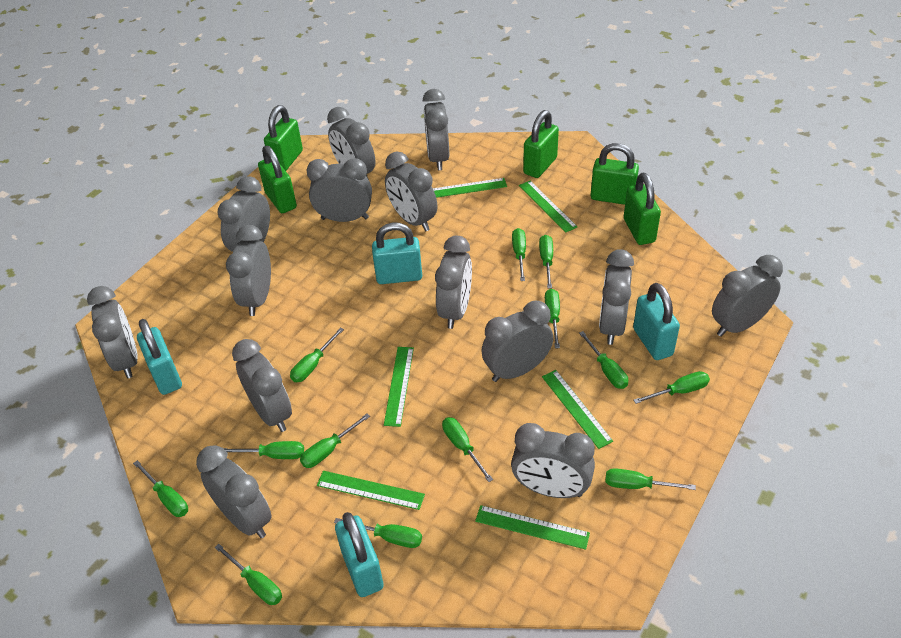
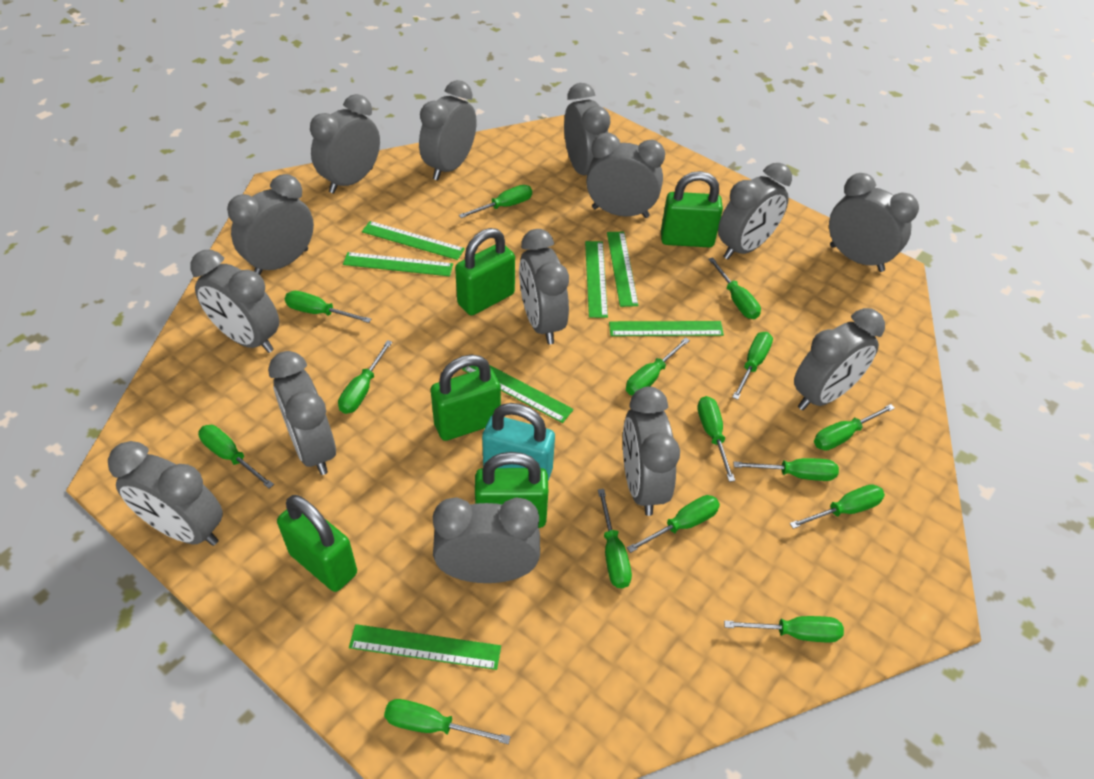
green ruler: 6 -> 7
green screwdriver: 13 -> 15
turquoise padlock: 4 -> 1

